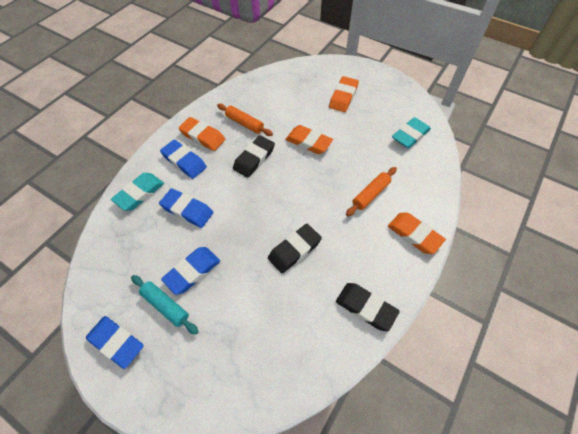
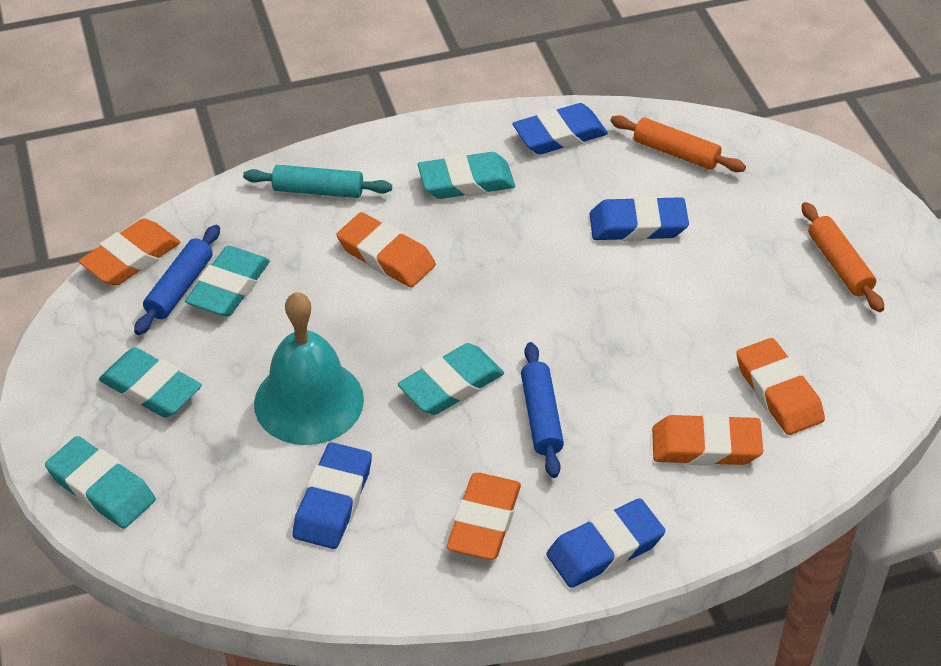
black eraser: 3 -> 0
blue rolling pin: 0 -> 2
orange eraser: 4 -> 5
turquoise bell: 0 -> 1
turquoise eraser: 2 -> 5

